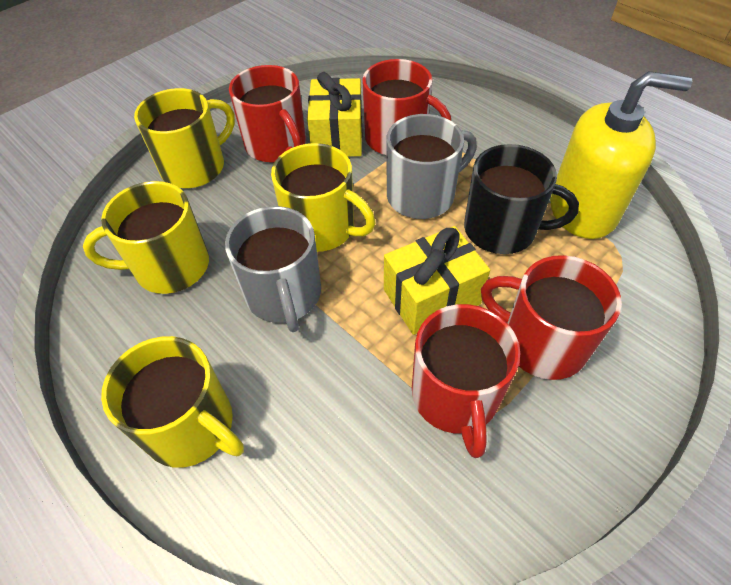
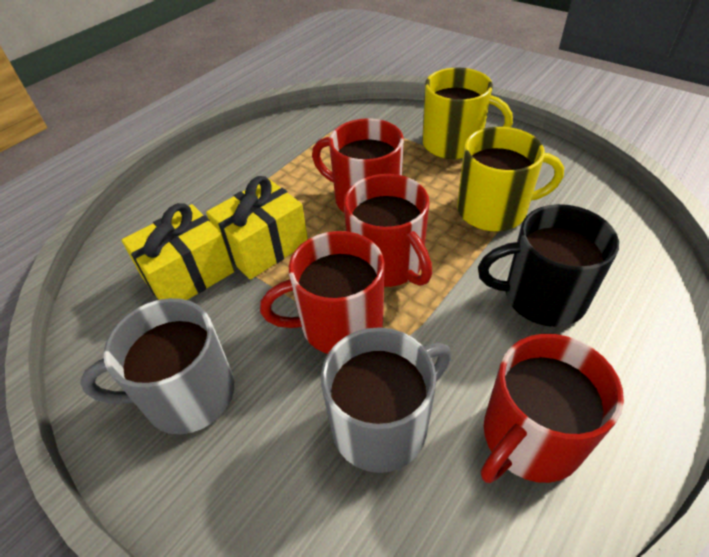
yellow mug: 4 -> 2
yellow soap dispenser: 1 -> 0

